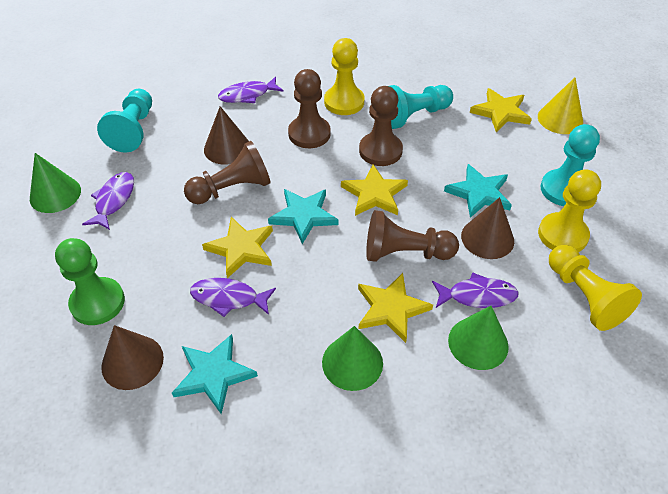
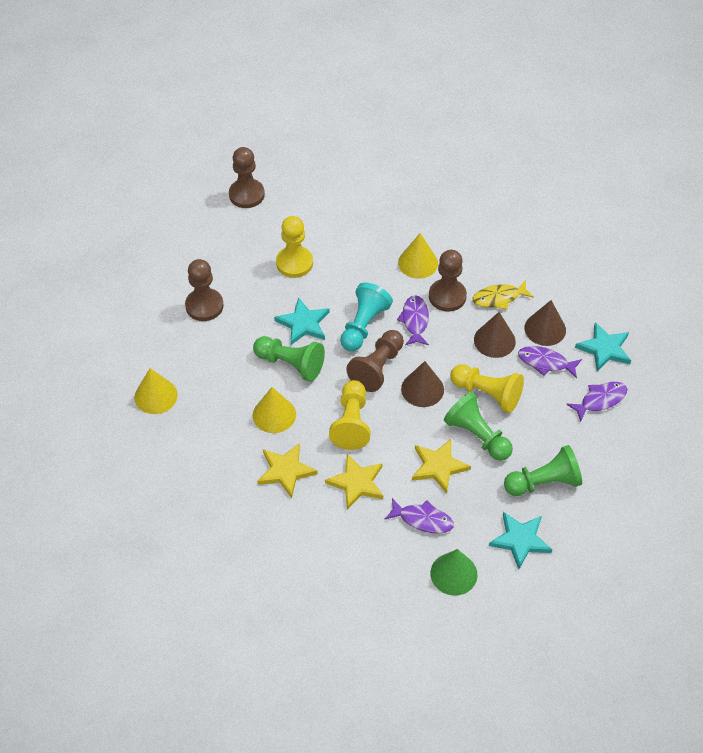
green cone: 3 -> 1
green pawn: 1 -> 3
turquoise pawn: 3 -> 1
yellow cone: 1 -> 3
yellow fish: 0 -> 1
yellow star: 4 -> 3

